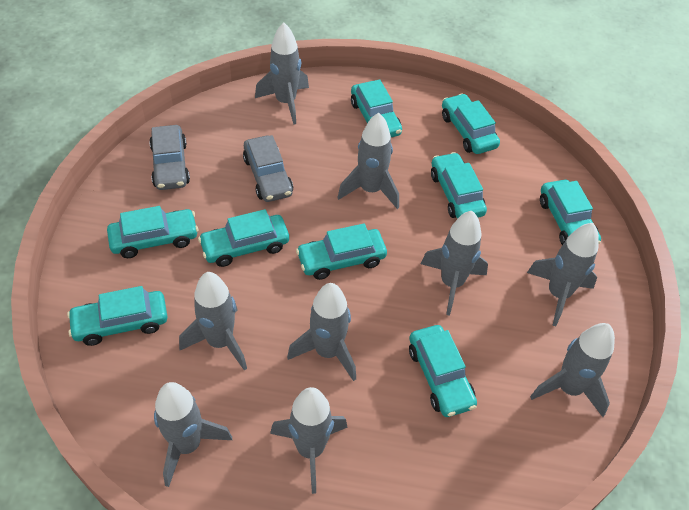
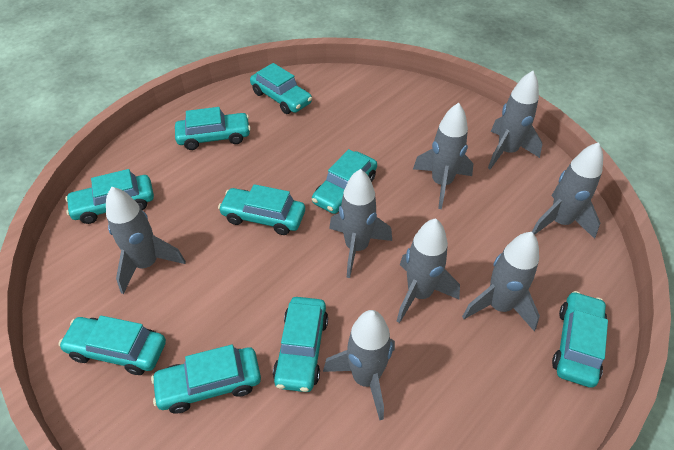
grey car: 2 -> 0
grey rocket: 9 -> 8

